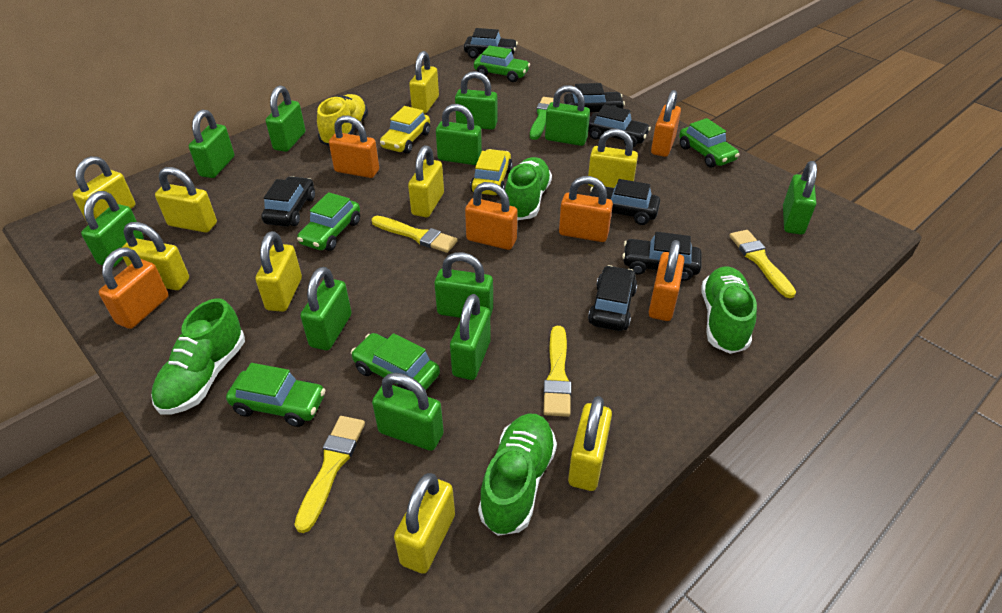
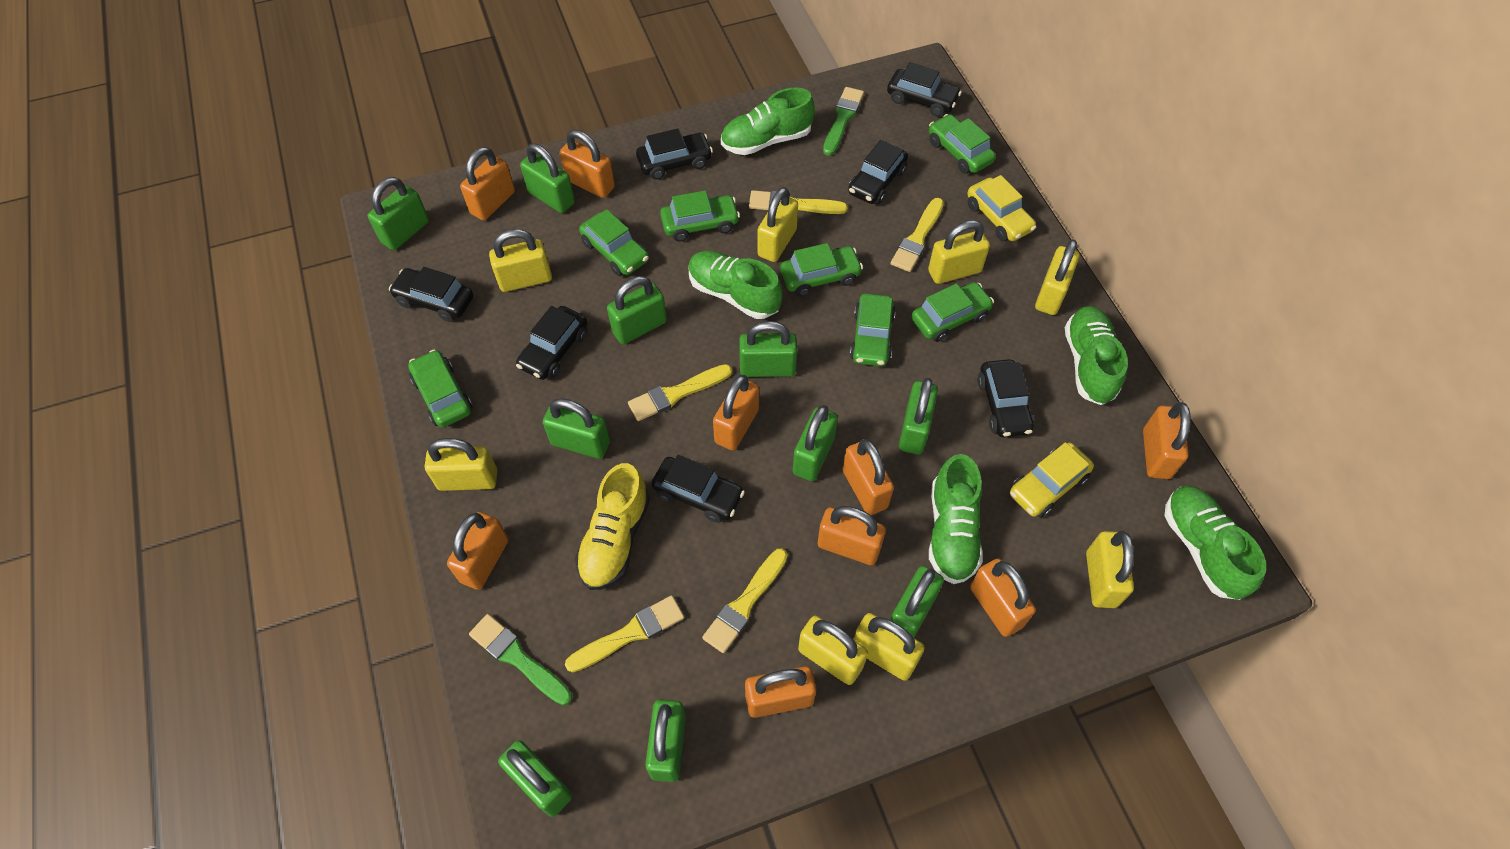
green brush: 1 -> 2
green car: 5 -> 7
green padlock: 11 -> 10
green shoe: 4 -> 5
orange padlock: 6 -> 9
yellow brush: 4 -> 5
yellow padlock: 9 -> 8

